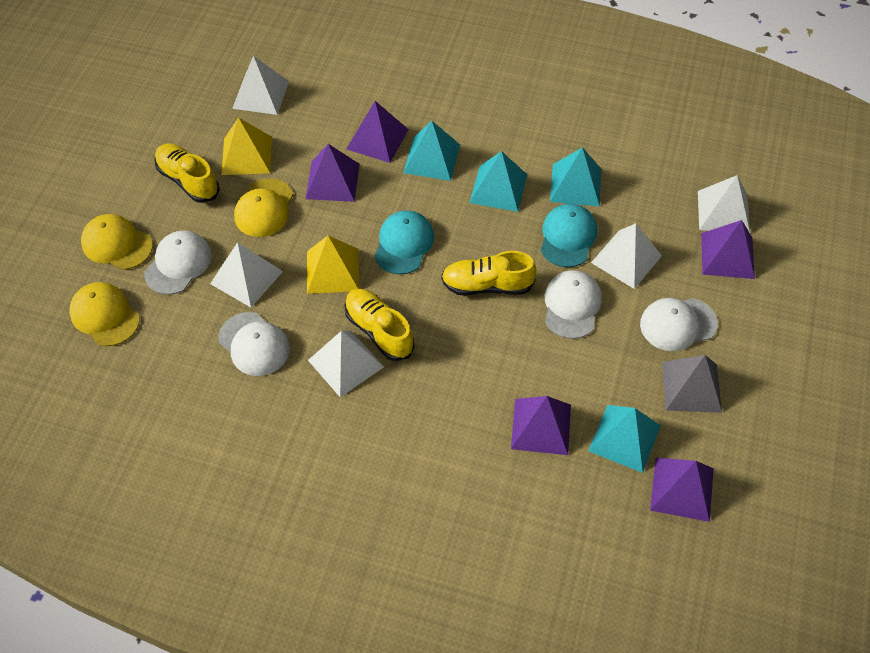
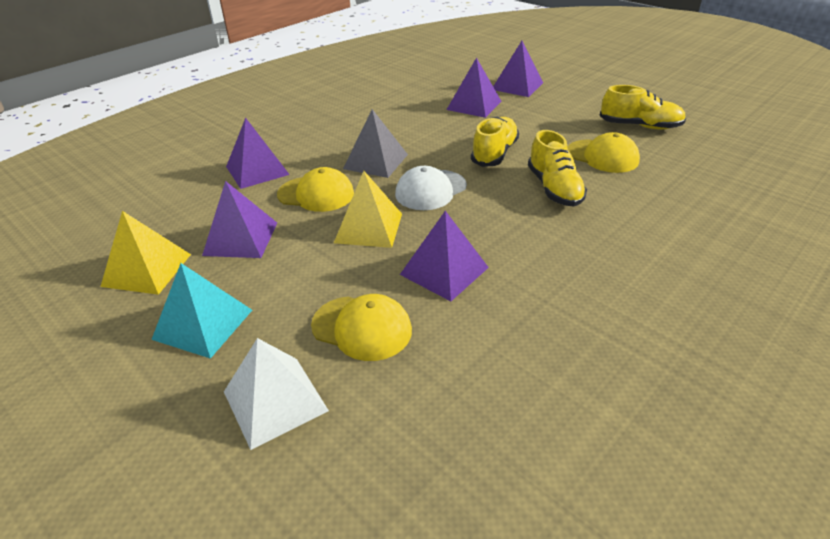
turquoise cap: 2 -> 0
turquoise pyramid: 4 -> 1
white cap: 4 -> 1
white pyramid: 5 -> 1

